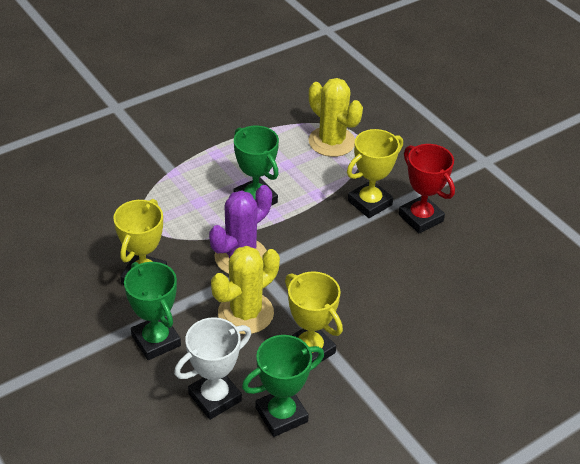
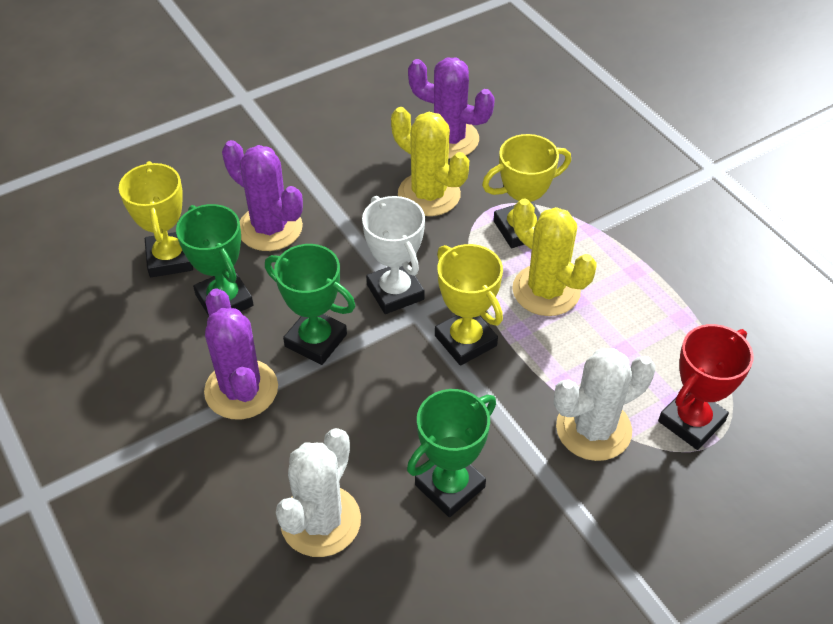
purple cactus: 1 -> 3
white cactus: 0 -> 2

